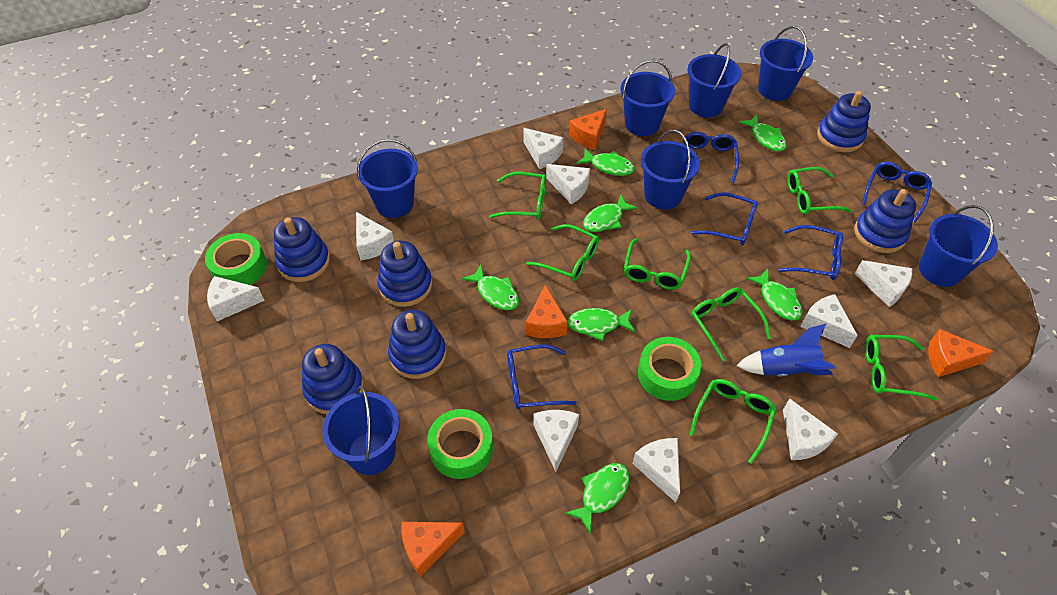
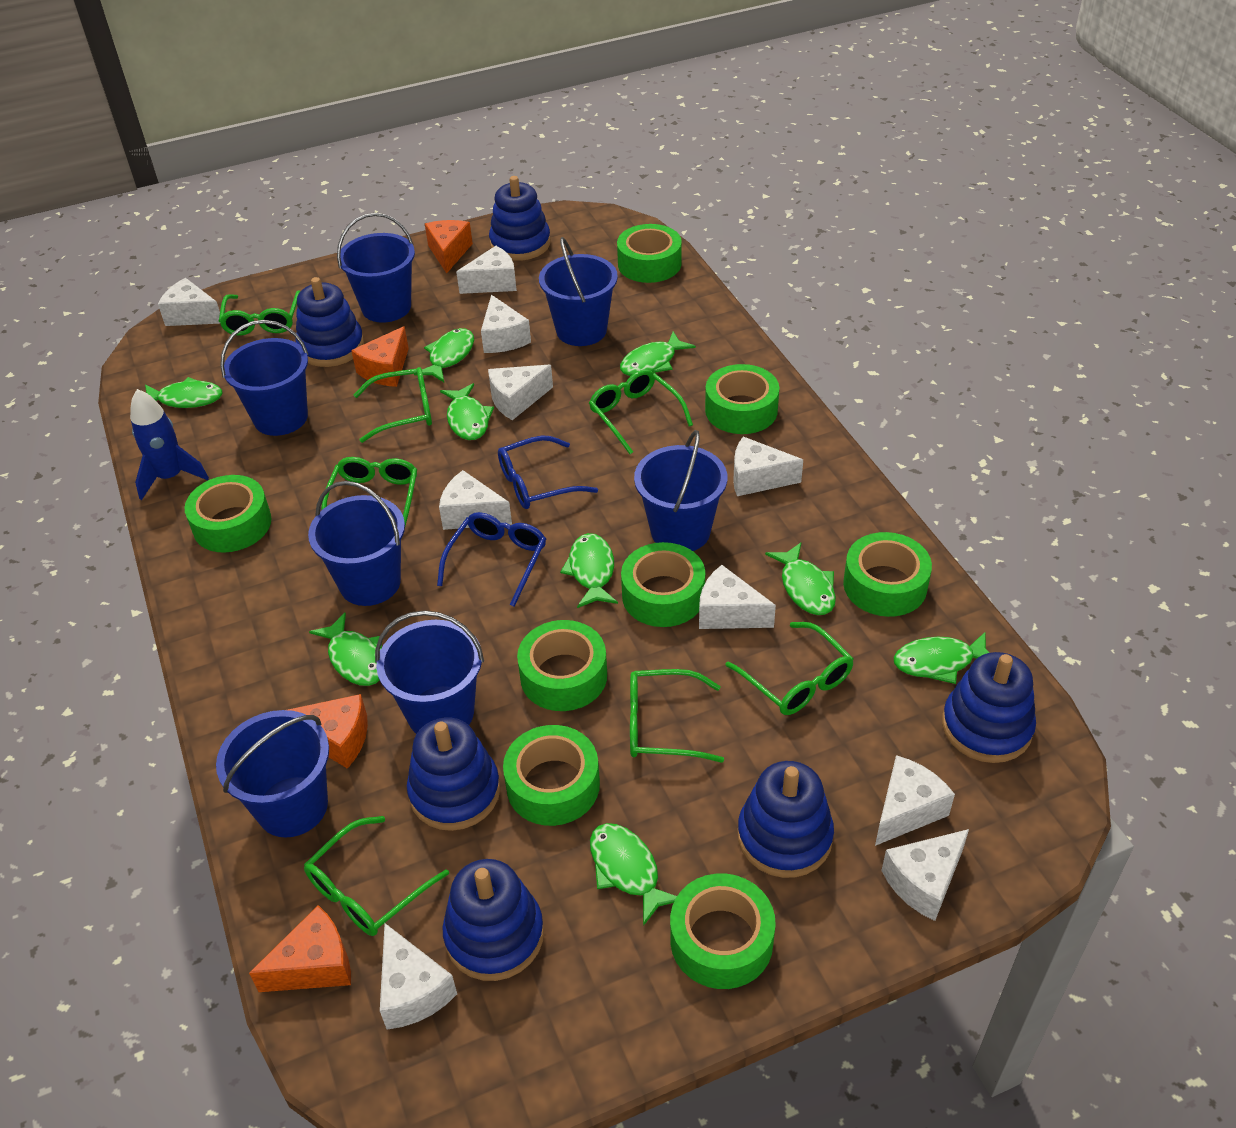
blue glasses: 5 -> 2
green fish: 7 -> 9
green tape: 3 -> 8
white cheese: 9 -> 10

